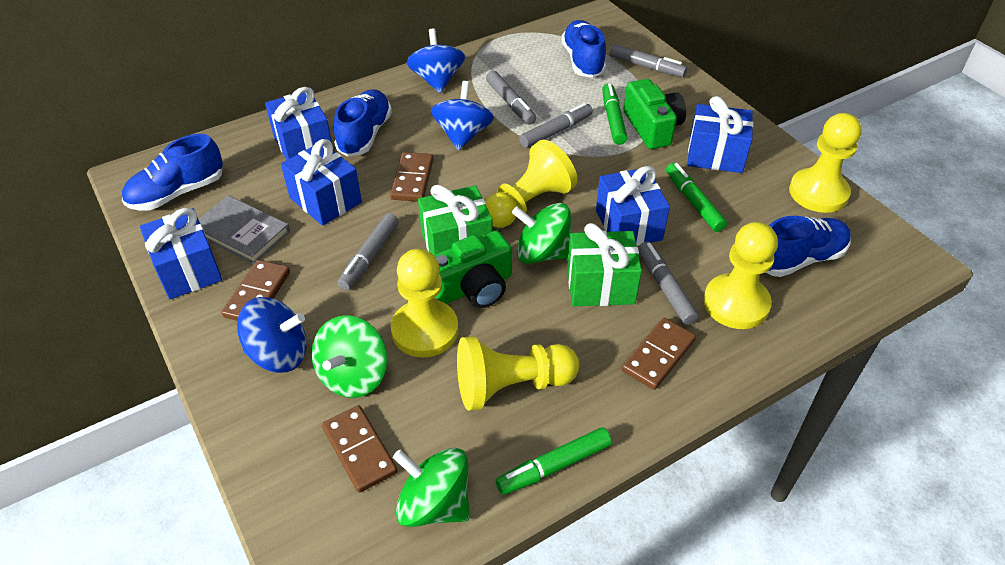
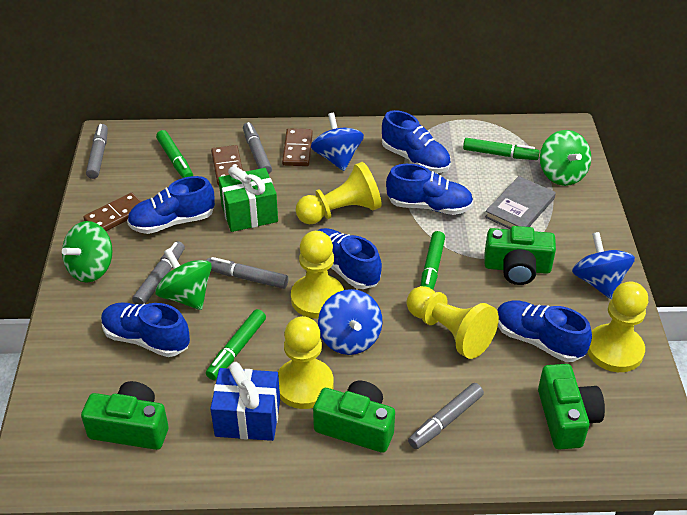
blue gift: 5 -> 1
blue shoe: 4 -> 6
brown domino: 4 -> 3
green camera: 2 -> 4
green gift: 2 -> 1
green marker: 3 -> 4

